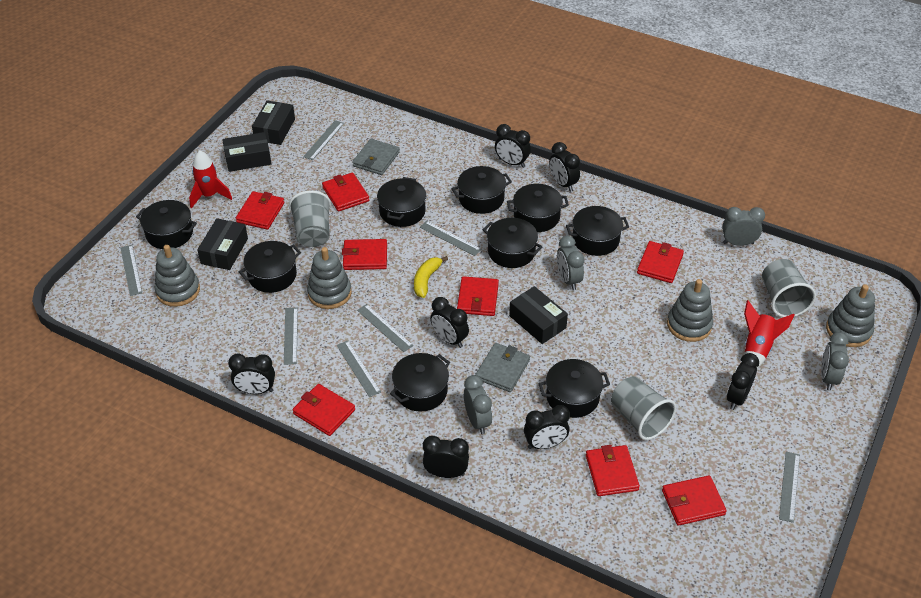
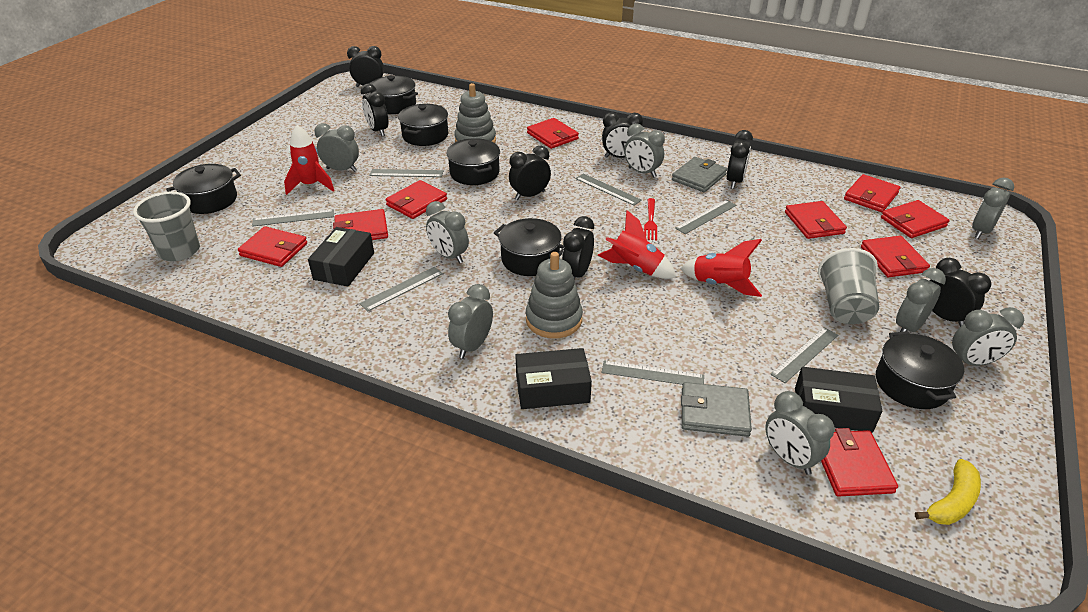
black box: 4 -> 3
black pot: 9 -> 6
grey clock: 4 -> 8
grey cup: 3 -> 2
grey stacking toy: 4 -> 2
red fork: 0 -> 1
red rocket: 2 -> 3
red wallet: 8 -> 9

